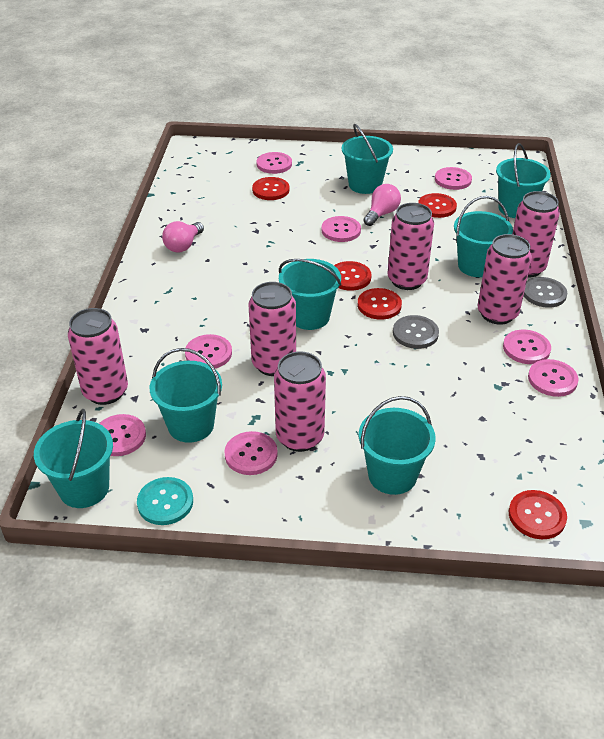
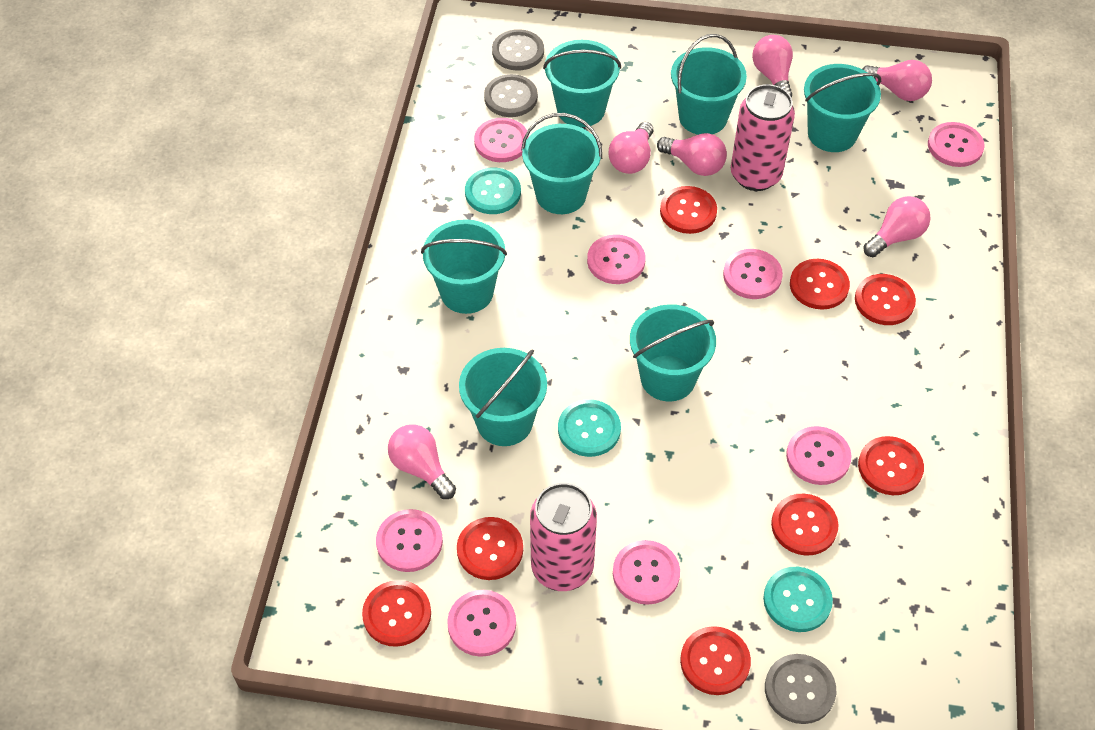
grey button: 2 -> 3
pink can: 6 -> 2
pink light bulb: 2 -> 6
red button: 5 -> 8
turquoise button: 1 -> 3

